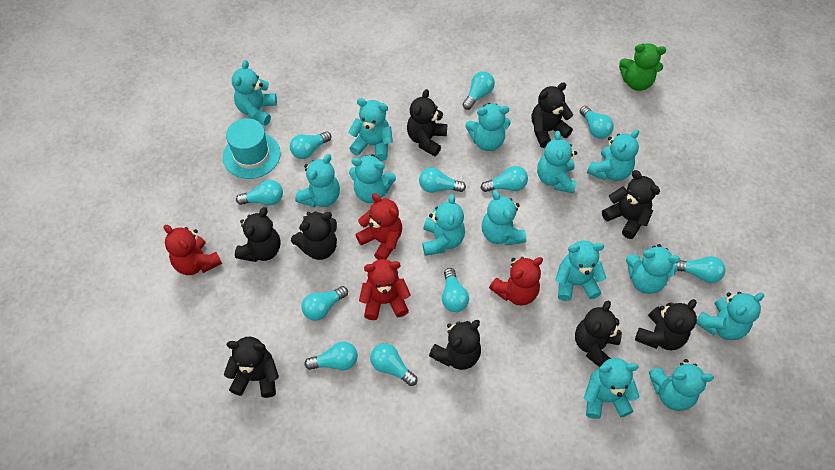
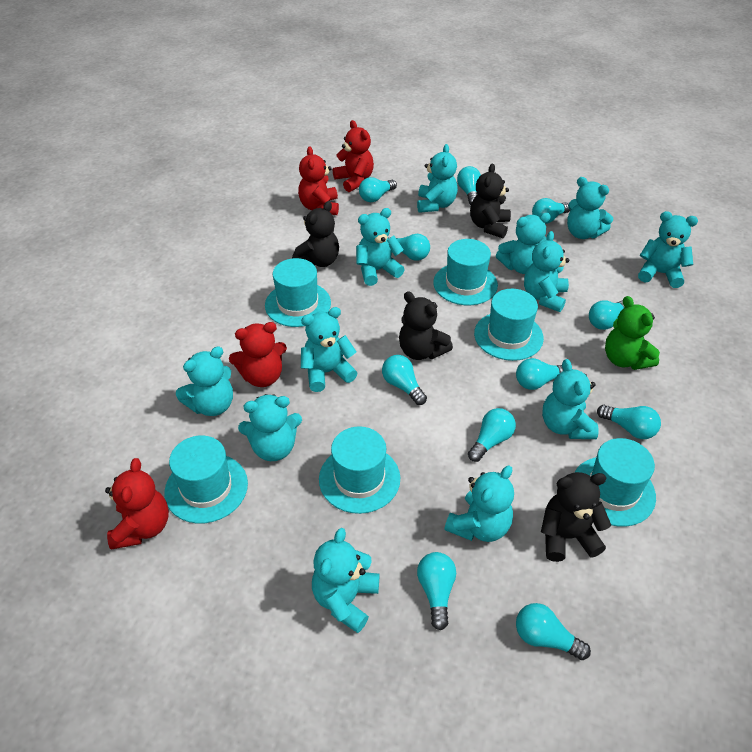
black teddy bear: 9 -> 4
turquoise hat: 1 -> 6
turquoise teddy bear: 14 -> 12

